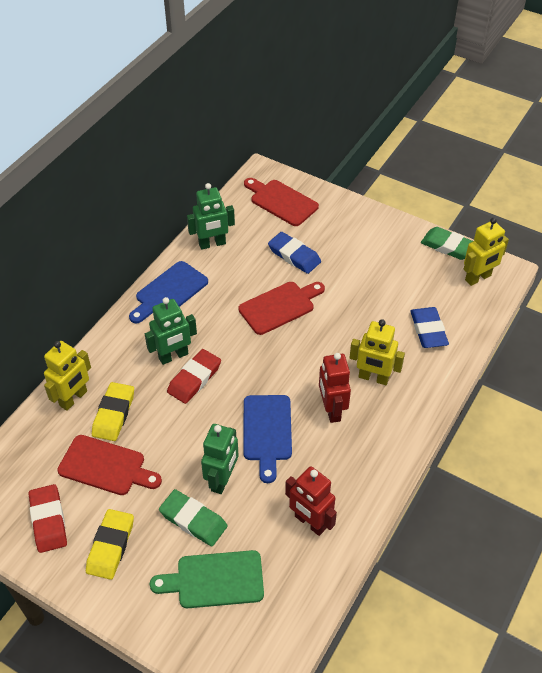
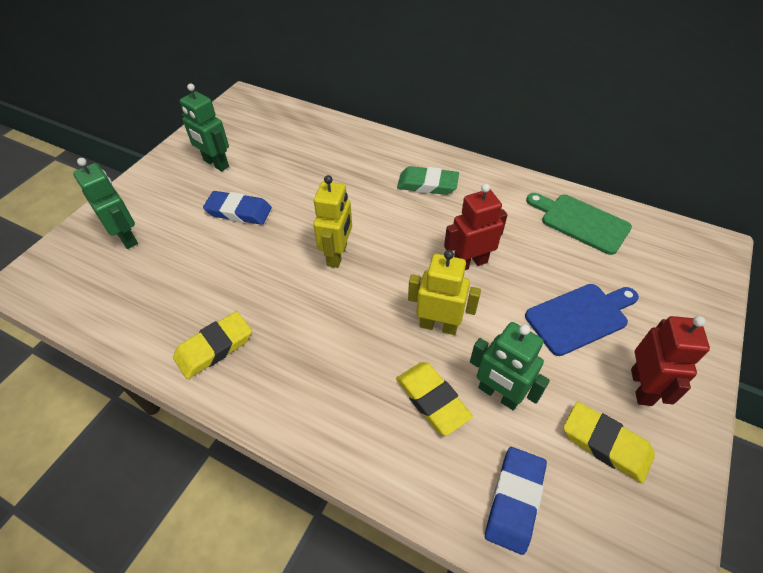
blue cutting board: 2 -> 1
green eraser: 2 -> 1
red cutting board: 3 -> 0
red eraser: 2 -> 0
yellow eraser: 2 -> 3
yellow robot: 3 -> 2

